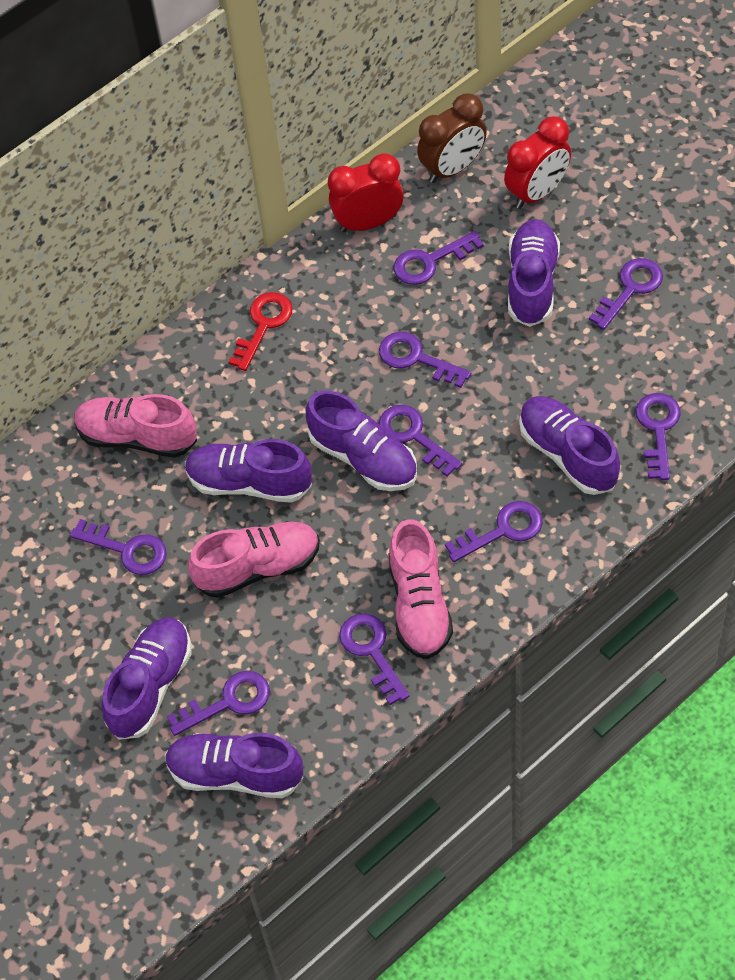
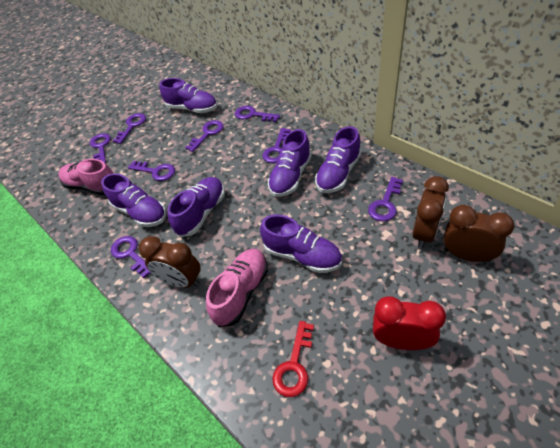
brown clock: 1 -> 3
pink shoe: 3 -> 2
purple key: 9 -> 8
red clock: 2 -> 1

